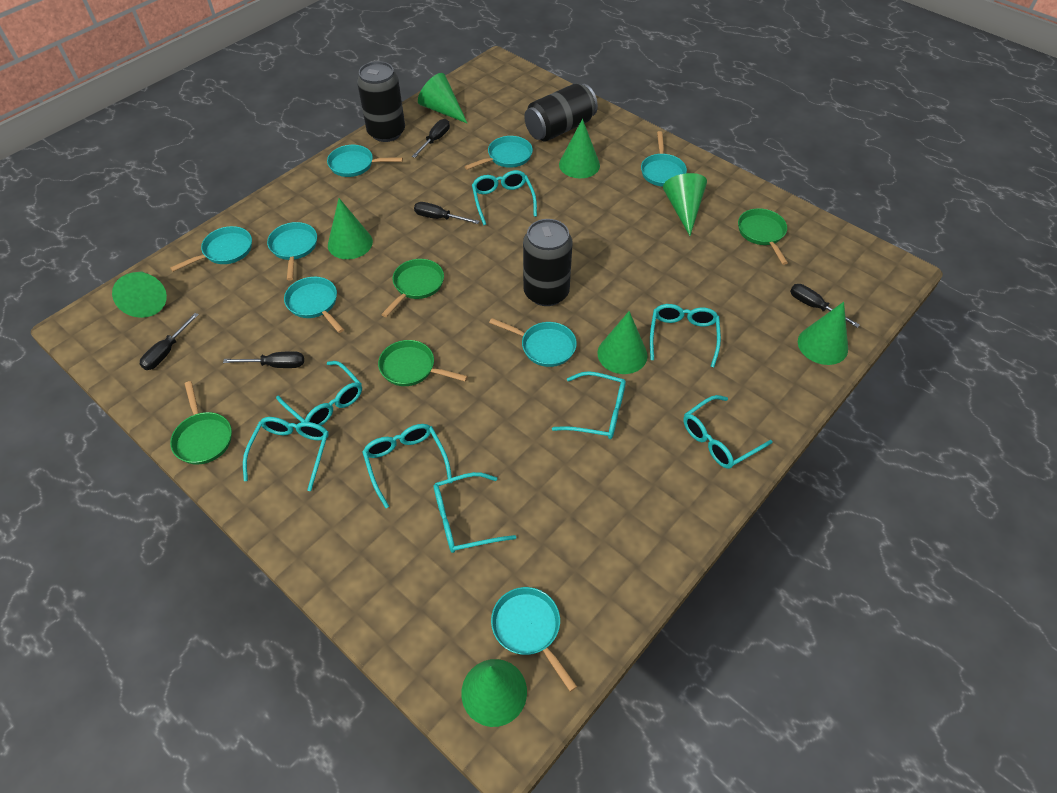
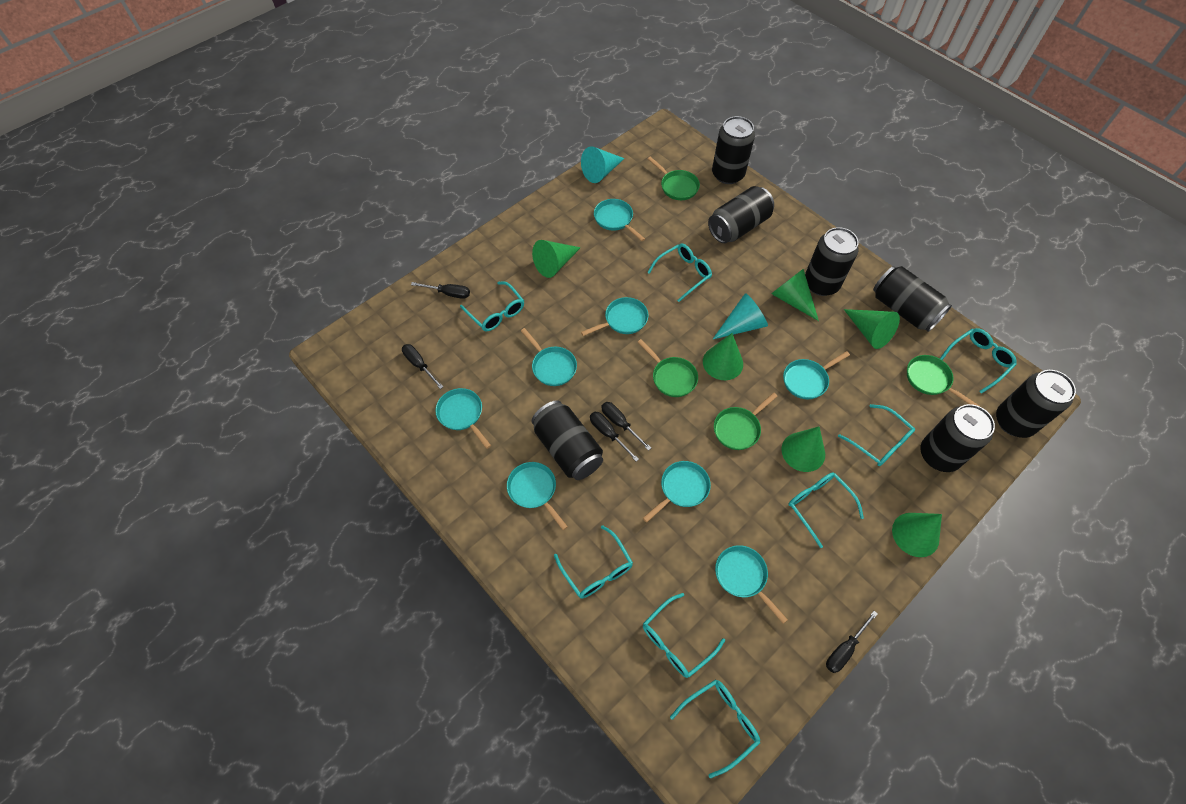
black can: 3 -> 7
green cone: 8 -> 6
turquoise cone: 0 -> 2

